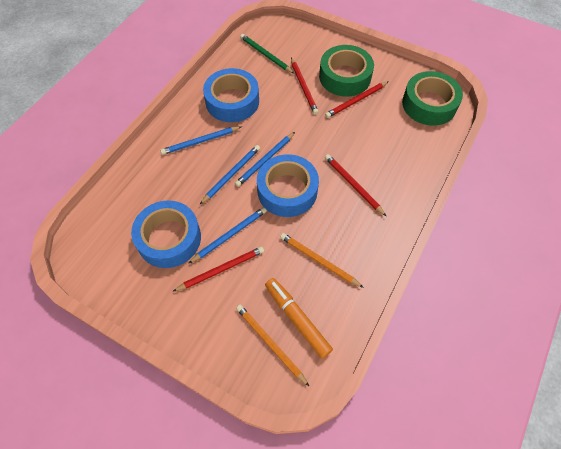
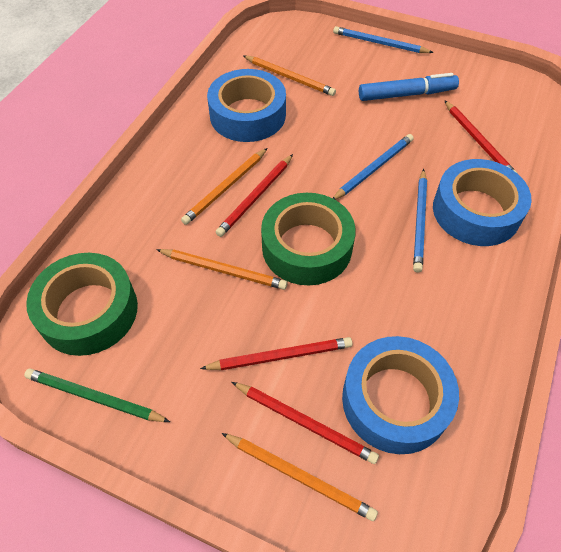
blue marker: 0 -> 1
blue pencil: 4 -> 3
orange marker: 1 -> 0
orange pencil: 2 -> 4

